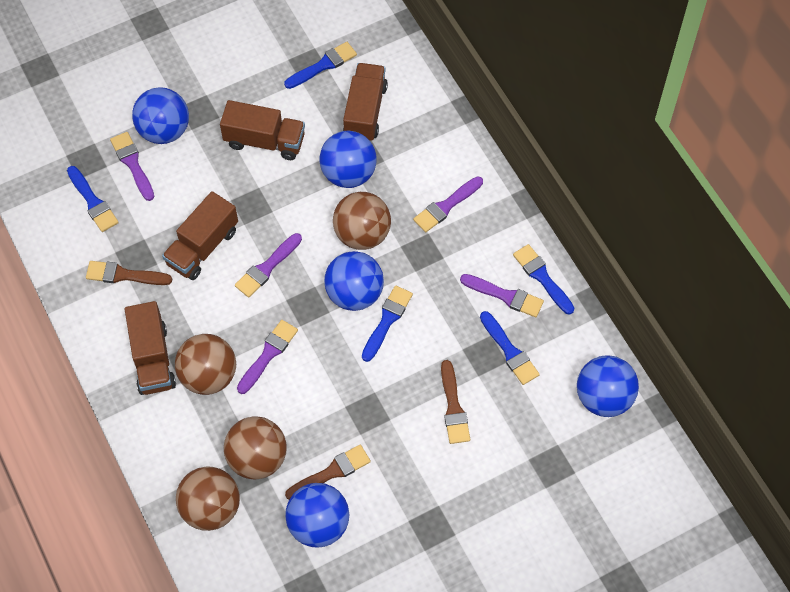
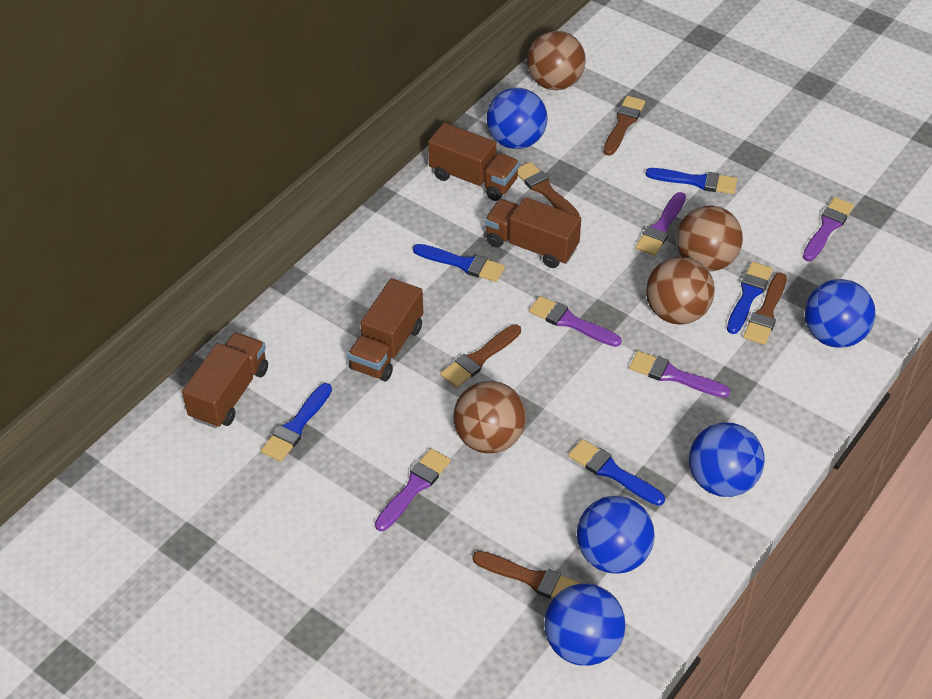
brown brush: 3 -> 5

